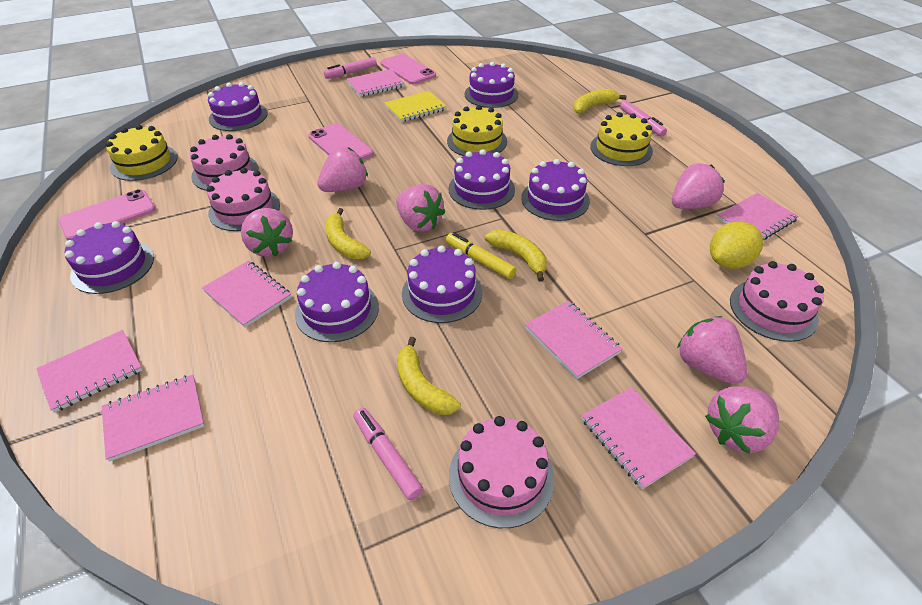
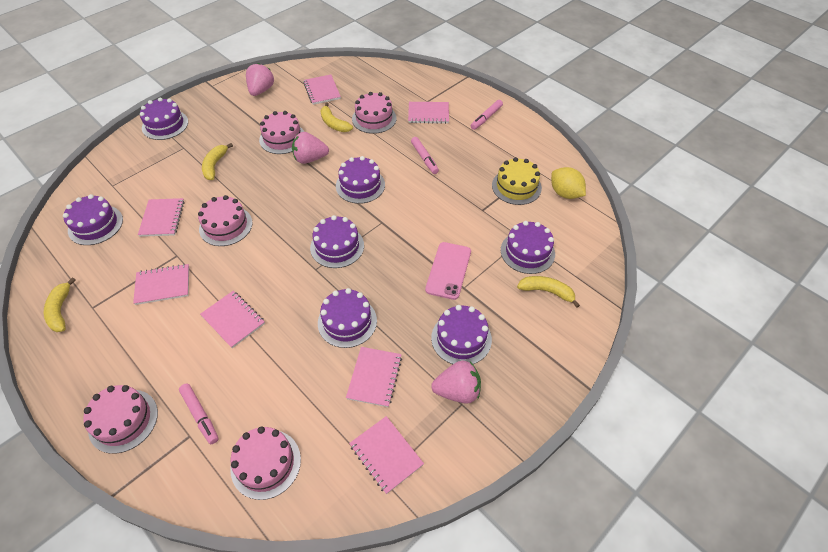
pink cake: 4 -> 5
pink phone: 3 -> 1
pink strawberry: 6 -> 3
yellow cake: 3 -> 1
yellow marker: 1 -> 0
yellow notebook: 1 -> 0

